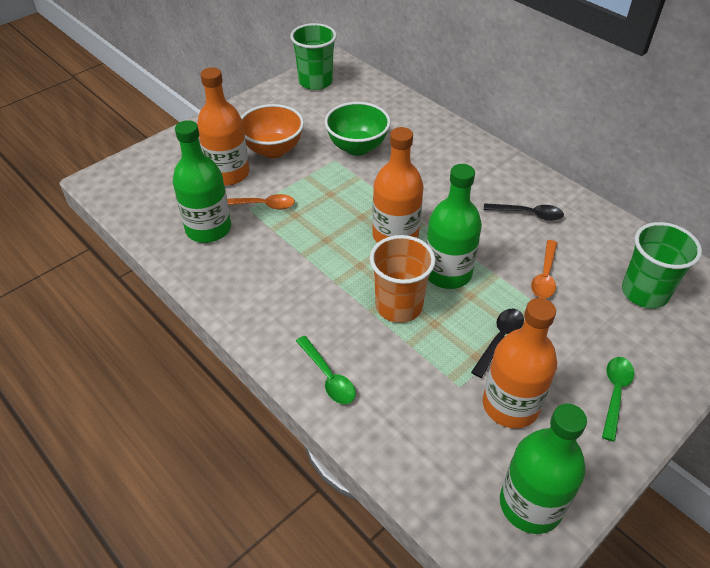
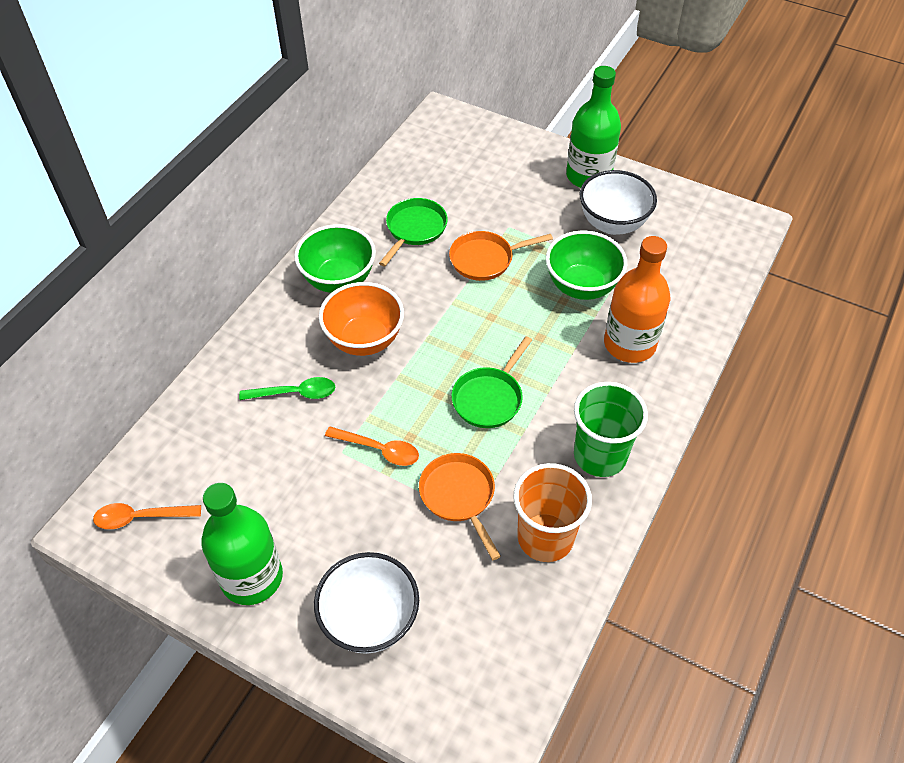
black spoon: 2 -> 0
green bottle: 3 -> 2
green bowl: 1 -> 2
green cup: 2 -> 1
green pan: 0 -> 2
green spoon: 2 -> 1
orange bottle: 3 -> 1
orange pan: 0 -> 2
white bowl: 0 -> 2

